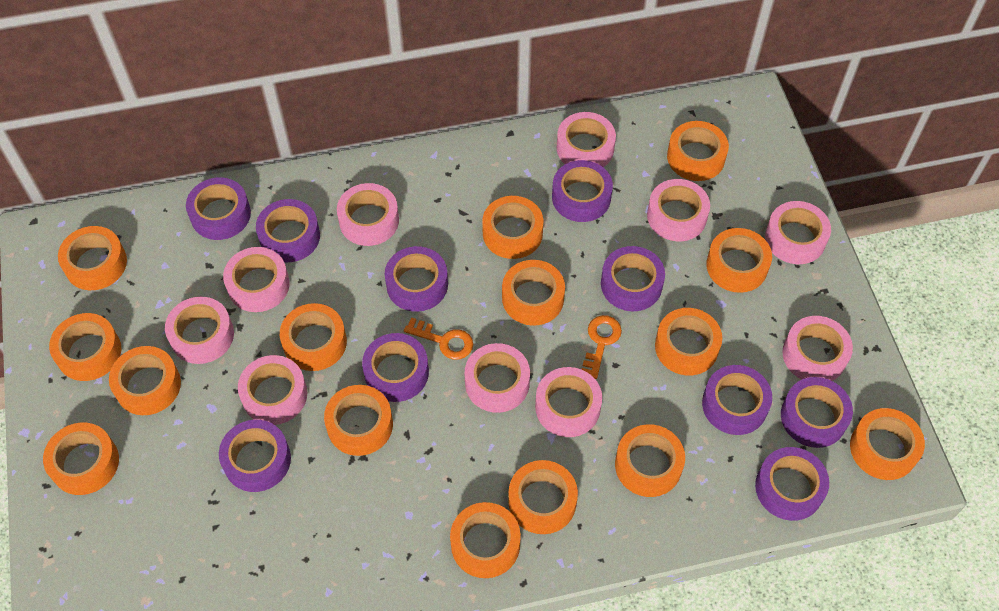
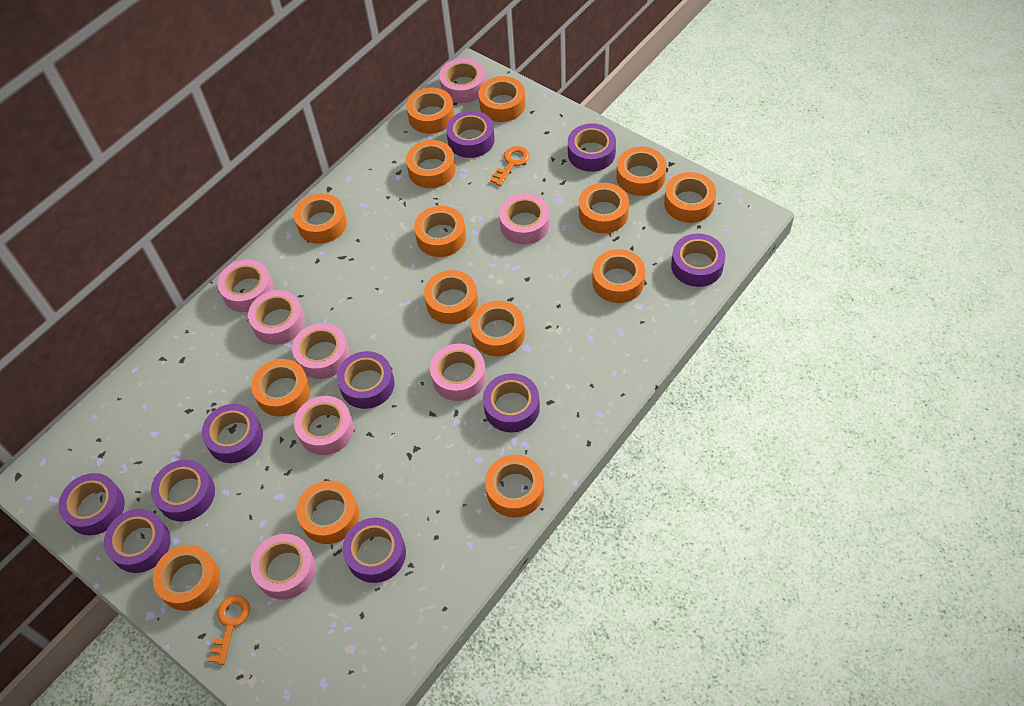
pink tape: 10 -> 8

